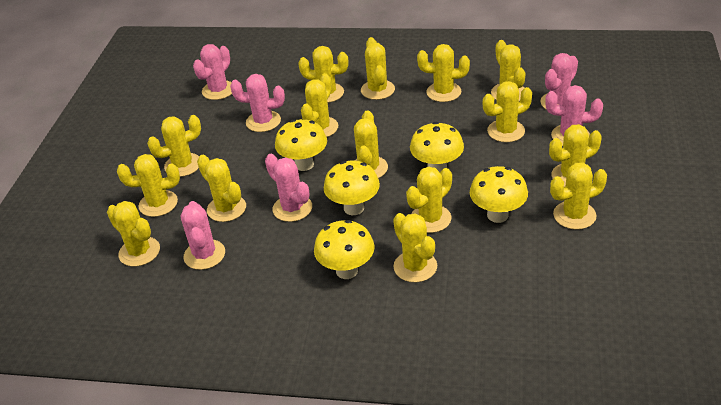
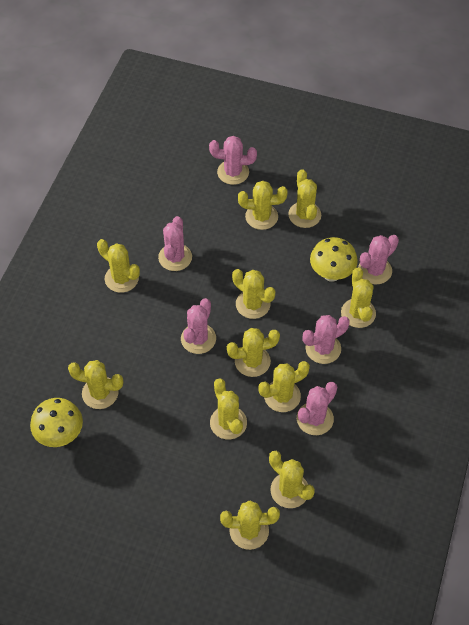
yellow cactus: 15 -> 11
yellow mushroom: 5 -> 2

